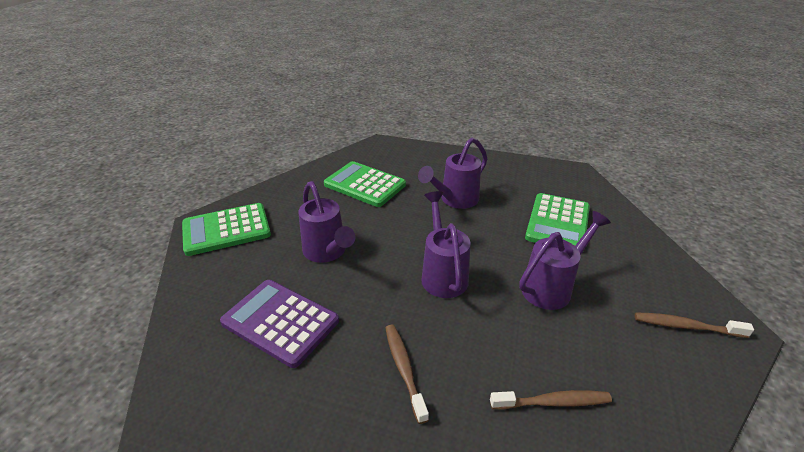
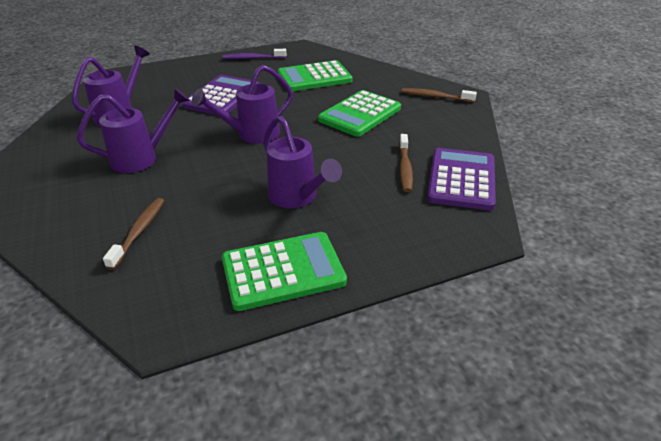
purple calculator: 1 -> 2
purple toothbrush: 0 -> 1

